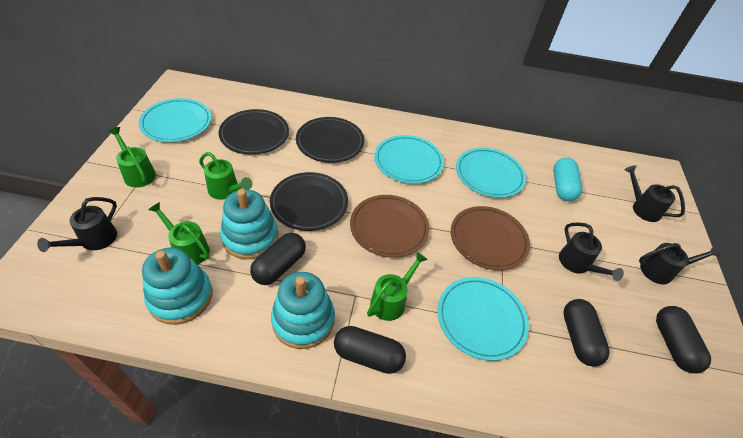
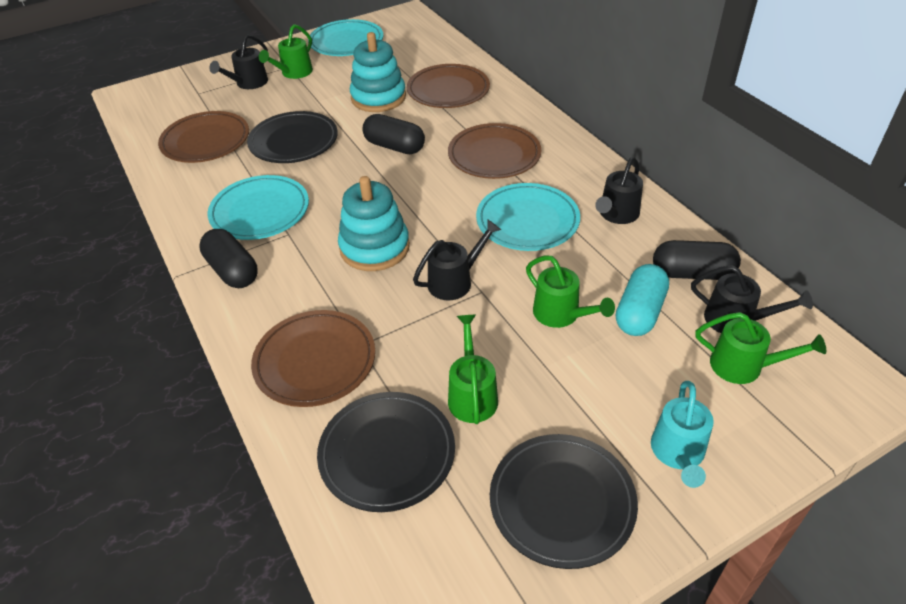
black capsule: 4 -> 3
brown plate: 2 -> 4
turquoise plate: 4 -> 3
turquoise stacking toy: 3 -> 2
turquoise watering can: 0 -> 1

